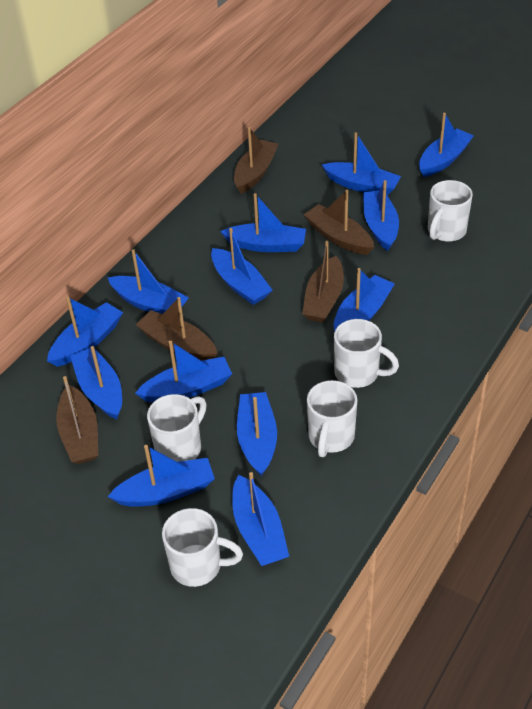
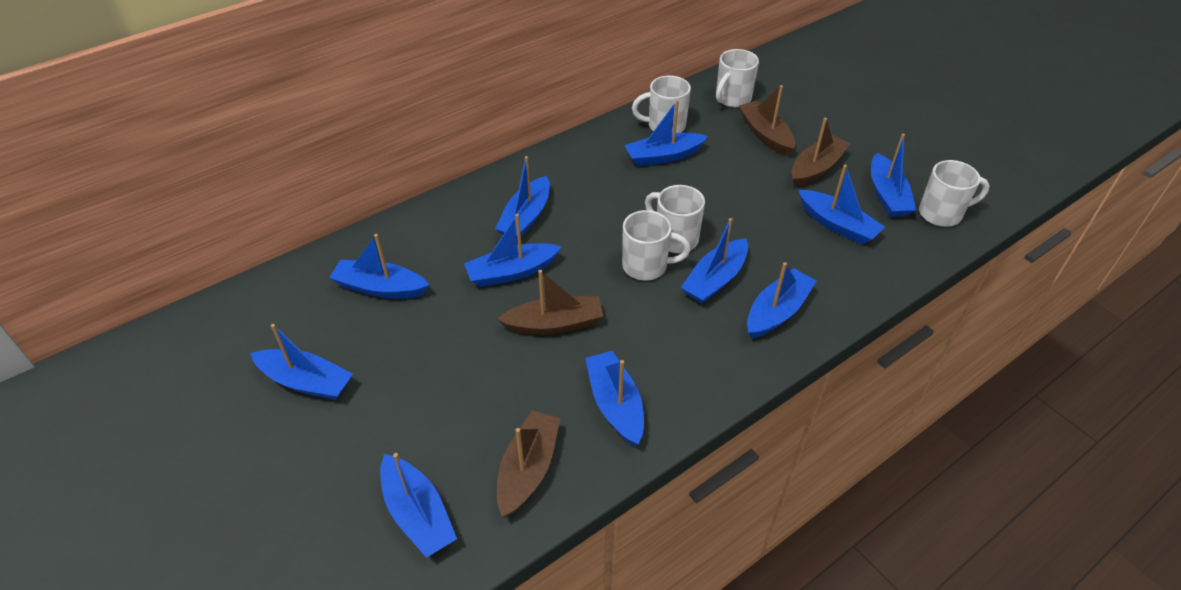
blue boat: 13 -> 11
brown boat: 5 -> 4

